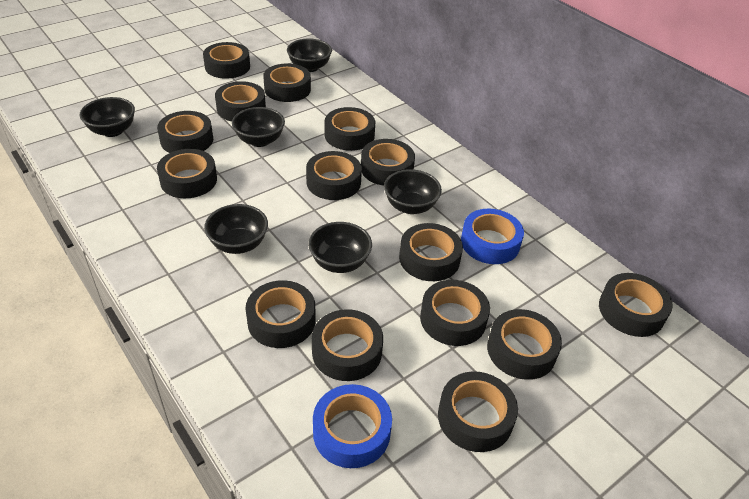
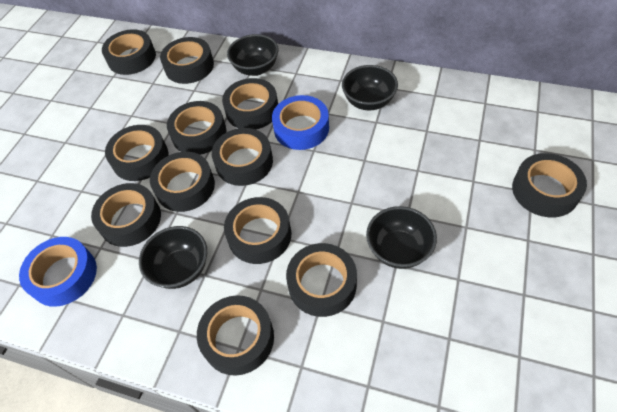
black bowl: 6 -> 4
black tape: 15 -> 12

